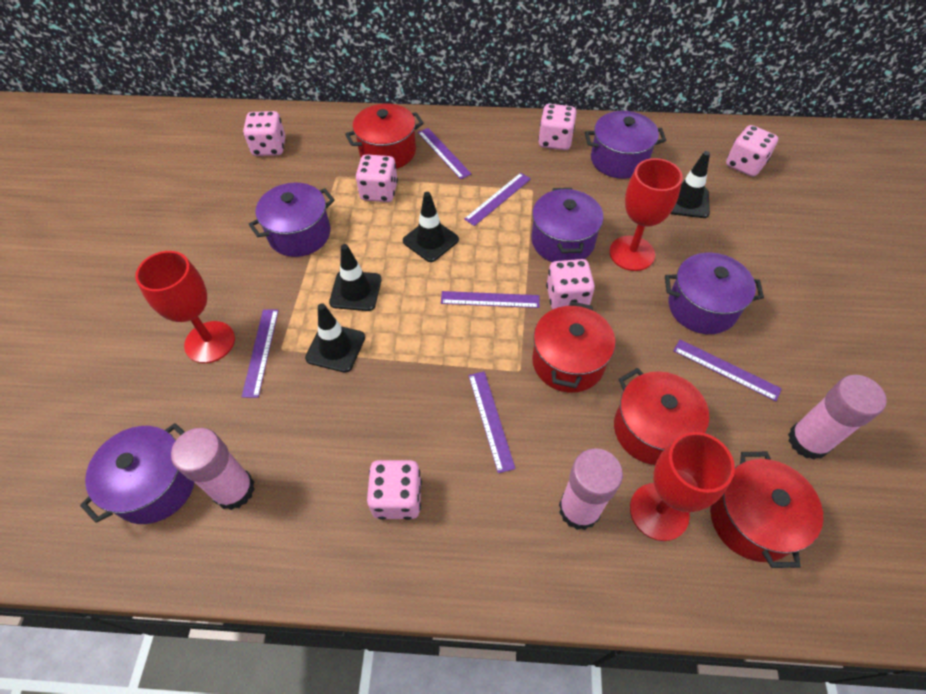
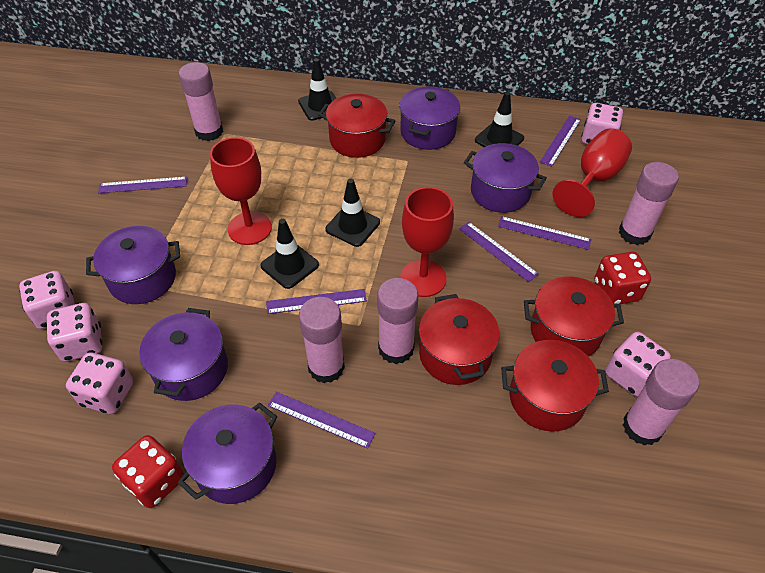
pink dice: 6 -> 5
pink glue stick: 3 -> 5
red dice: 0 -> 2

